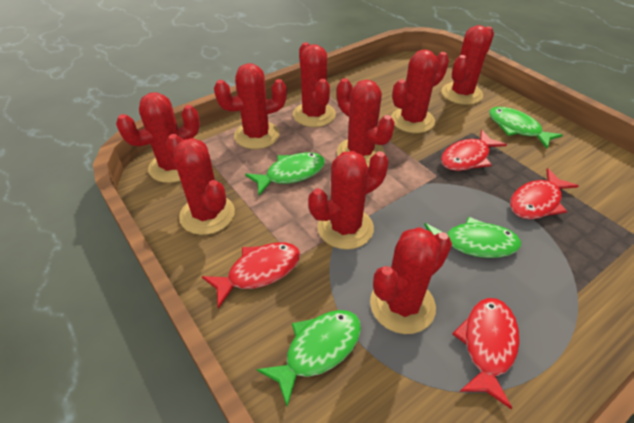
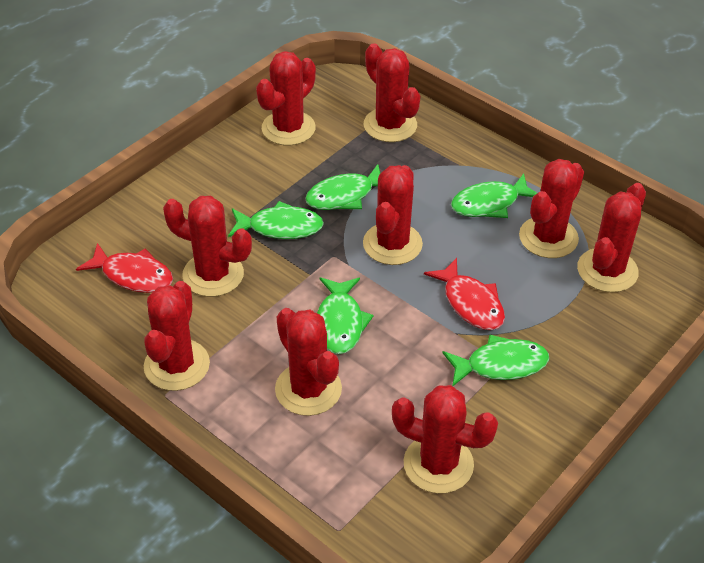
green fish: 4 -> 5
red fish: 4 -> 2

